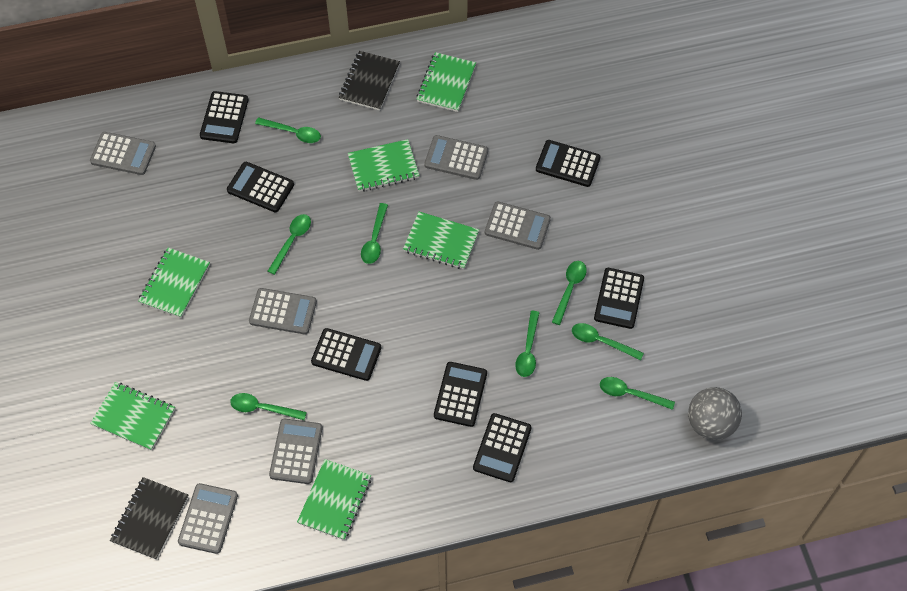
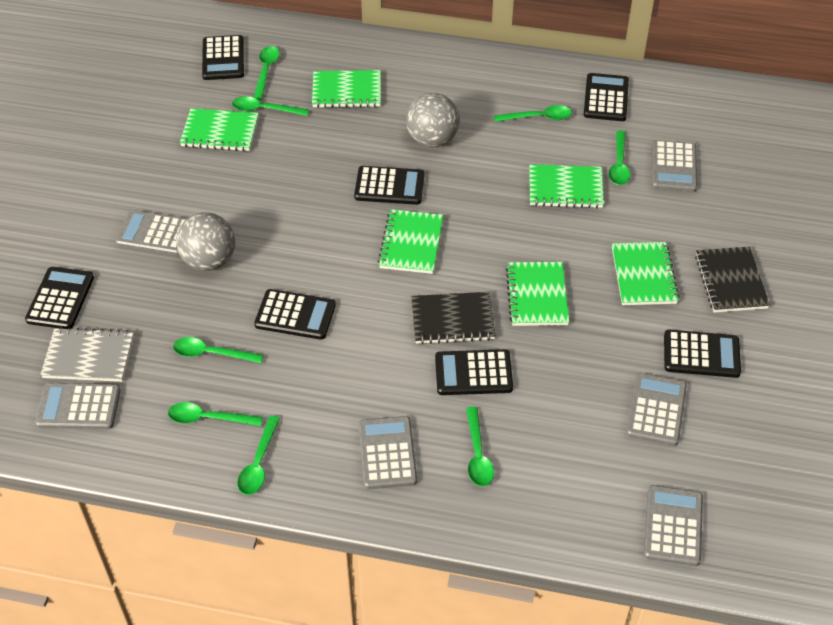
grey ball: 1 -> 2
grey notebook: 0 -> 1

